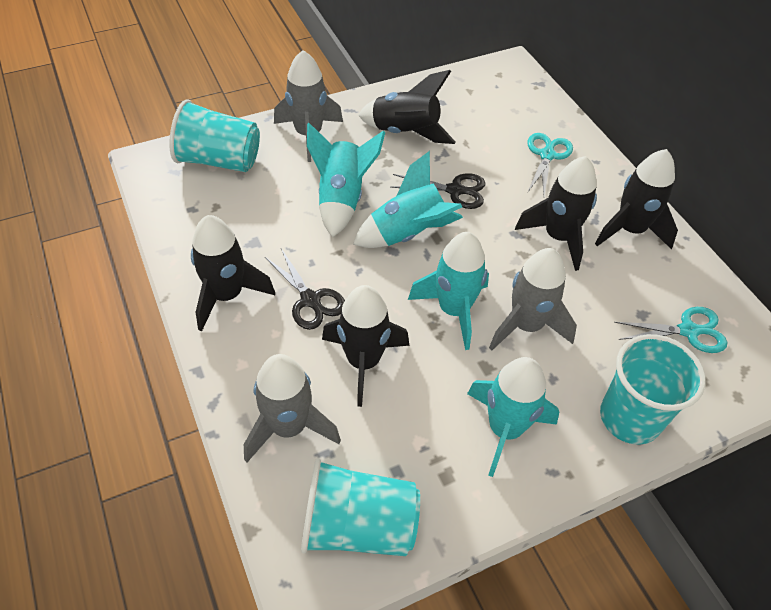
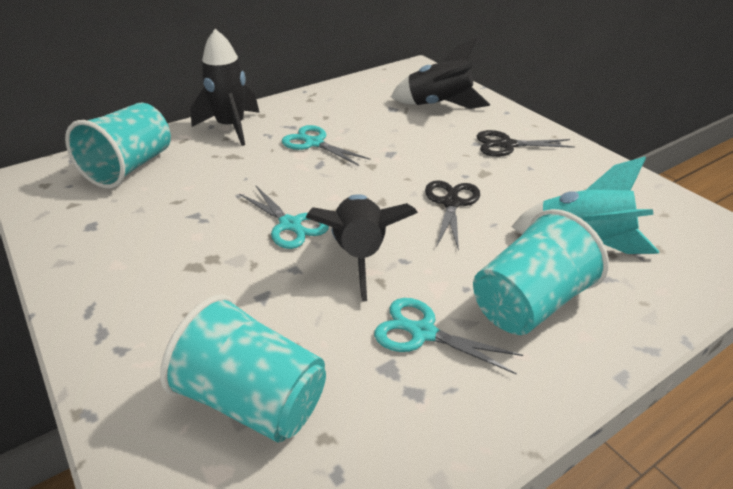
black rocket: 5 -> 3
grey rocket: 3 -> 0
turquoise rocket: 4 -> 1
turquoise scissors: 2 -> 3

